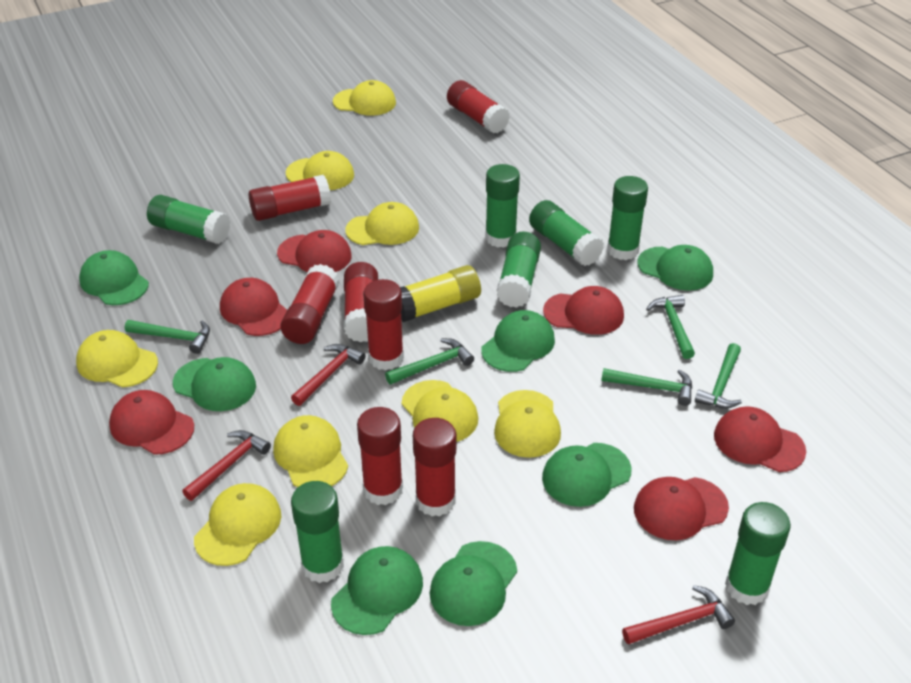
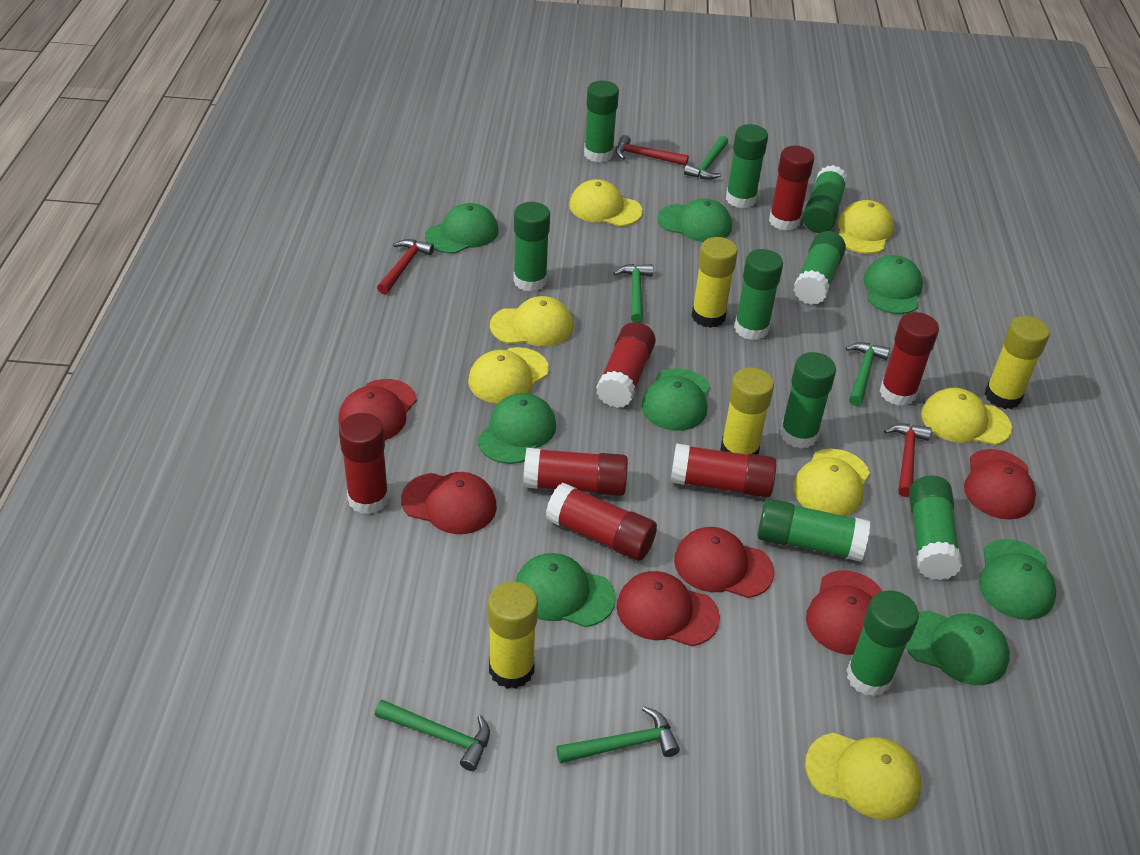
green cap: 7 -> 8
green glue stick: 7 -> 10
yellow cap: 8 -> 7
yellow glue stick: 1 -> 4

